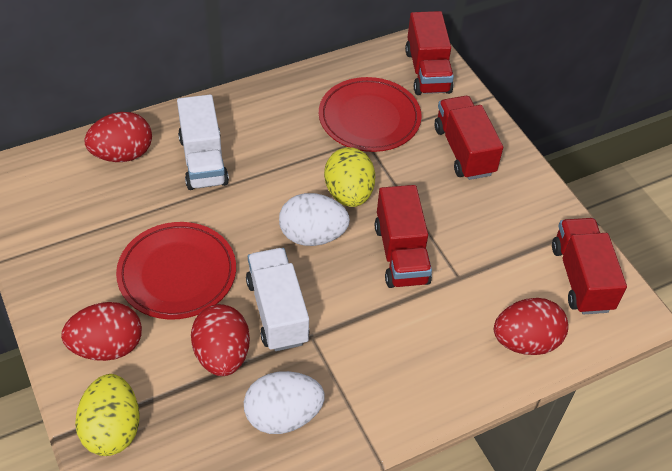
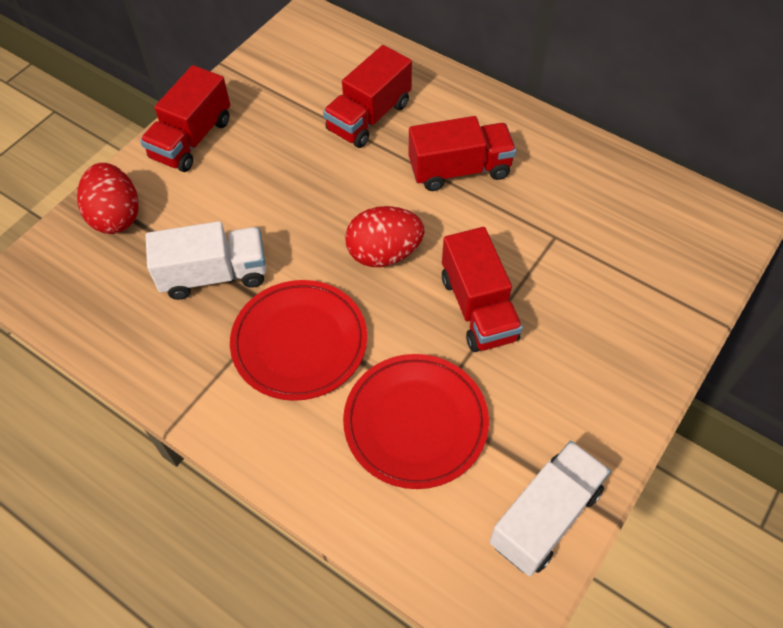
red egg: 4 -> 2
white egg: 2 -> 0
yellow egg: 2 -> 0

